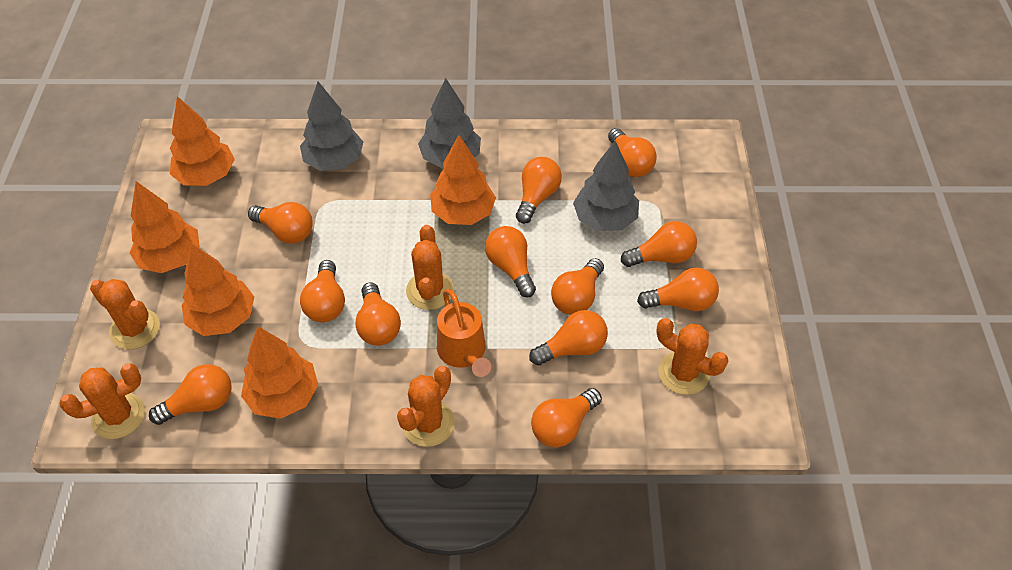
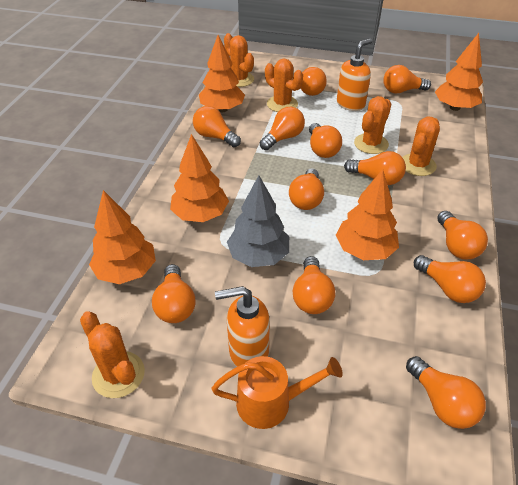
grey tree: 3 -> 1
orange soap dispenser: 0 -> 2

